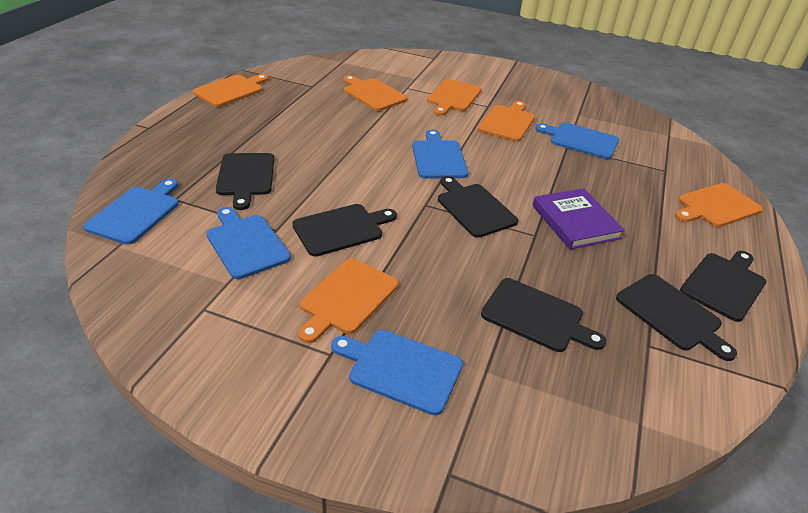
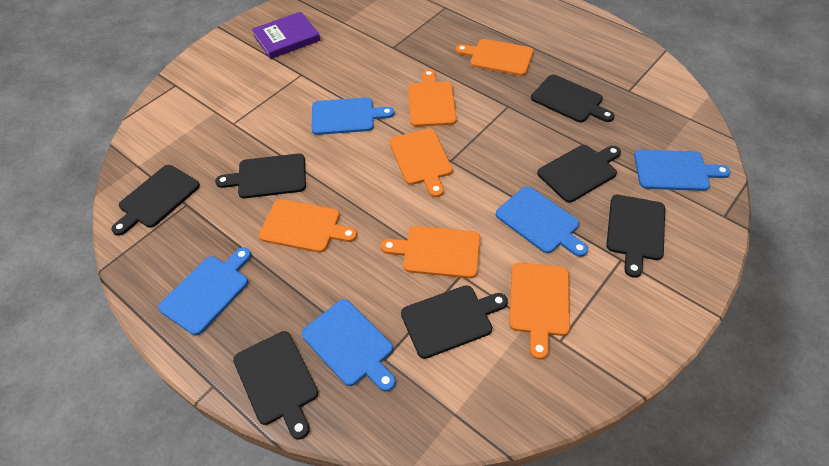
black cutting board: 6 -> 7

